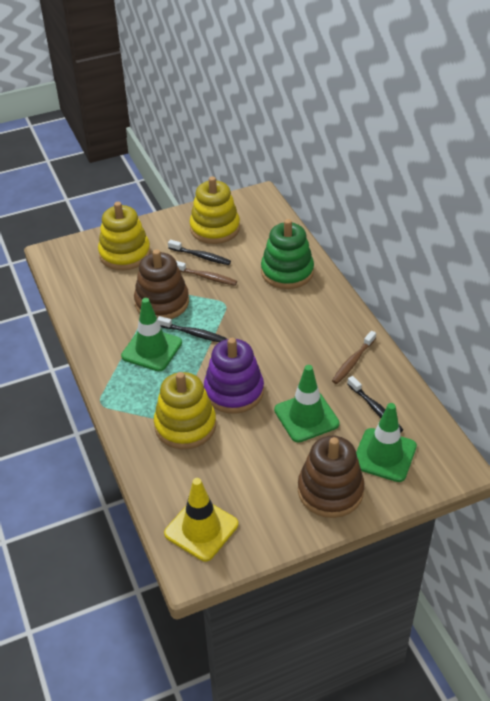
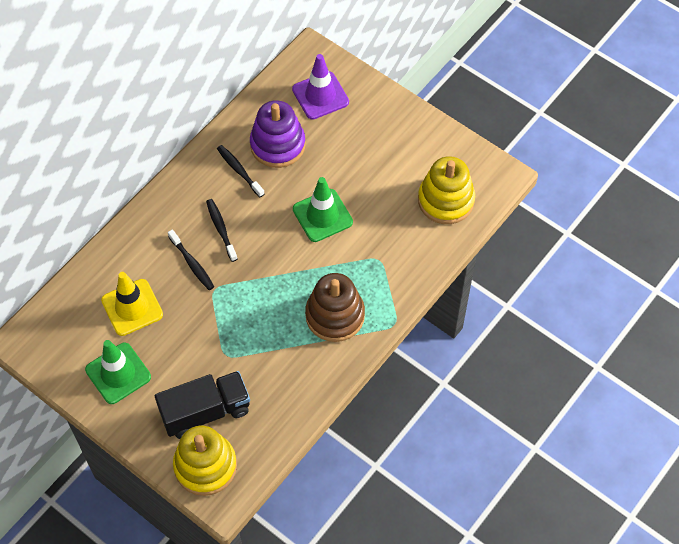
black truck: 0 -> 1
brown stacking toy: 2 -> 1
brown toothbrush: 2 -> 0
green stacking toy: 1 -> 0
green traffic cone: 3 -> 2
purple traffic cone: 0 -> 1
yellow stacking toy: 3 -> 2

